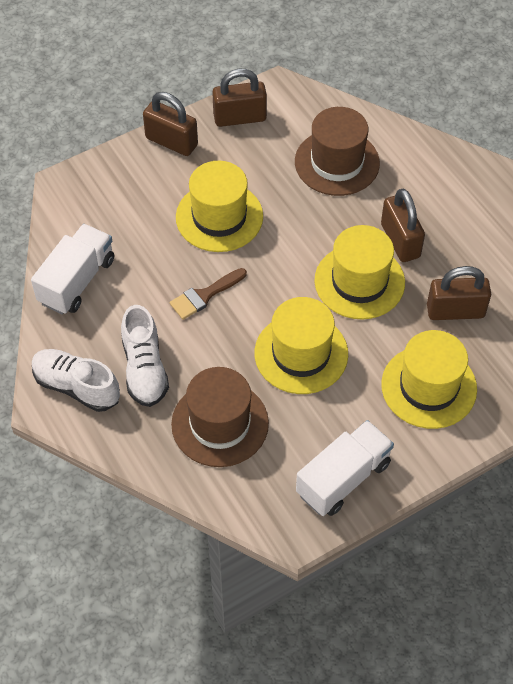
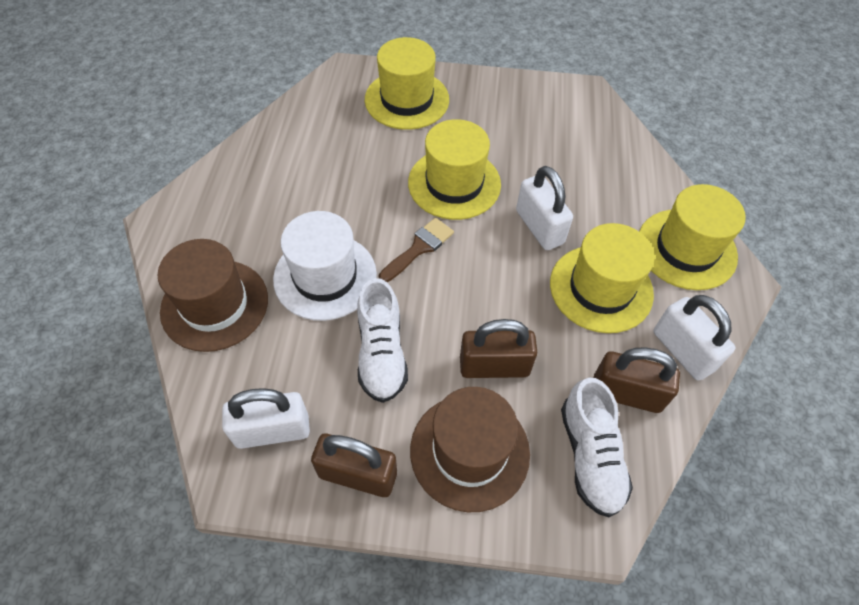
brown padlock: 4 -> 3
white hat: 0 -> 1
white padlock: 0 -> 3
white truck: 2 -> 0

